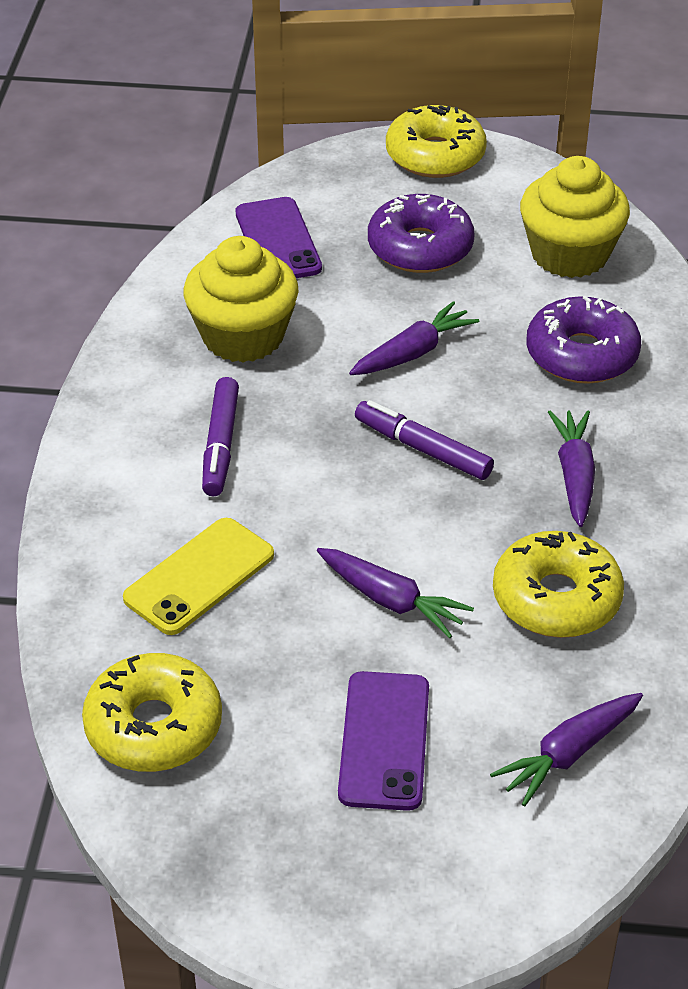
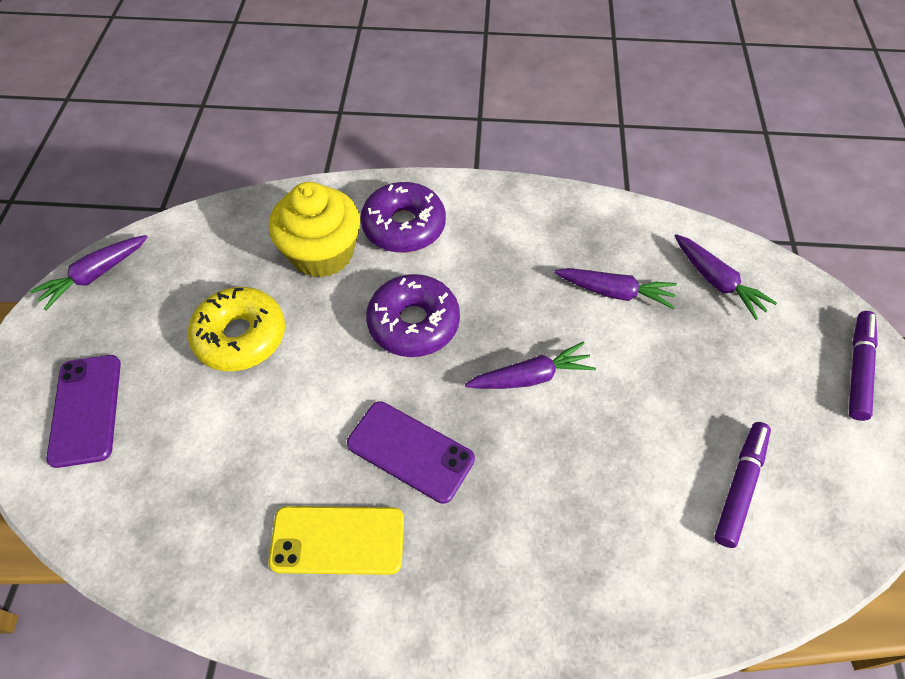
yellow cupcake: 2 -> 1
yellow donut: 3 -> 1

